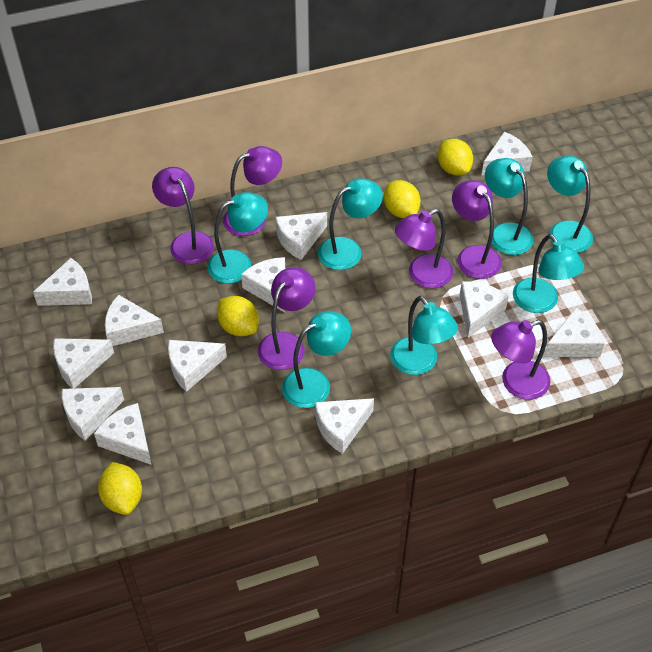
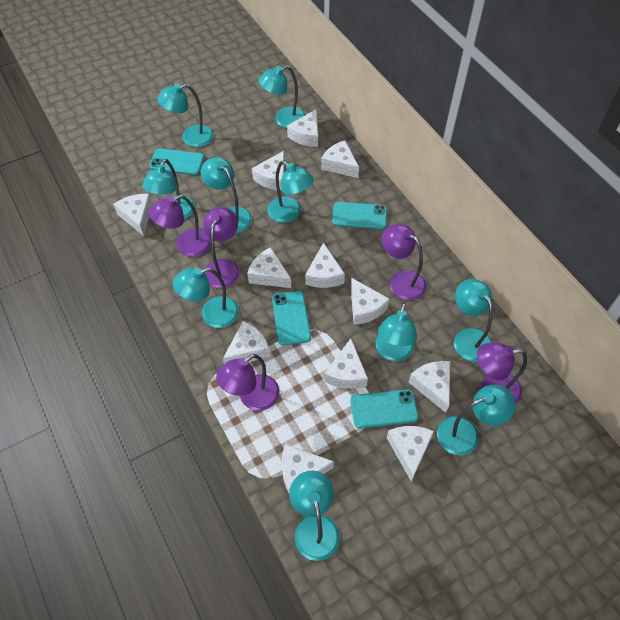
purple lamp: 6 -> 5
turquoise lamp: 7 -> 10
turquoise phone: 0 -> 4
yellow lemon: 4 -> 0

